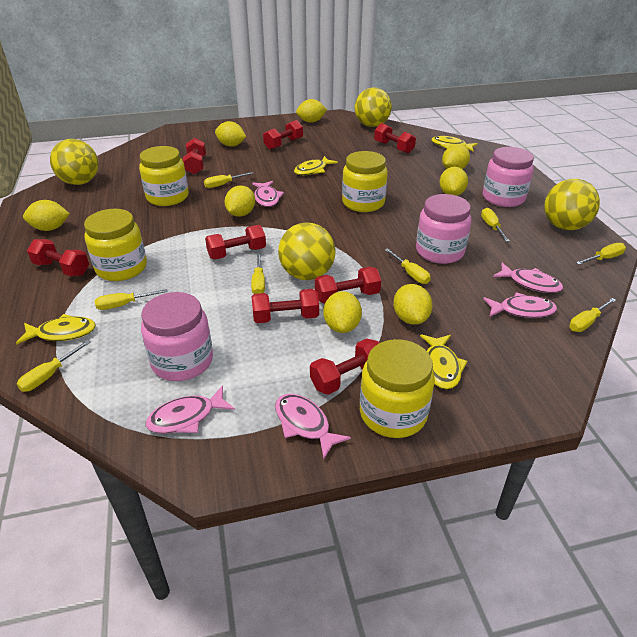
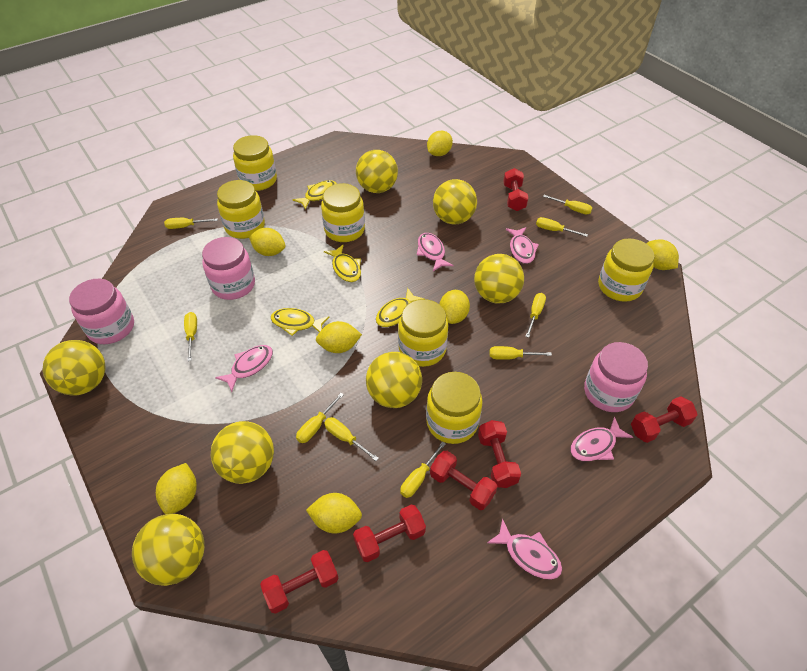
red dumbbell: 8 -> 6
yellow ball: 4 -> 7
yellow jar: 4 -> 6
yellow lemon: 8 -> 7
yellow screwdriver: 8 -> 9

